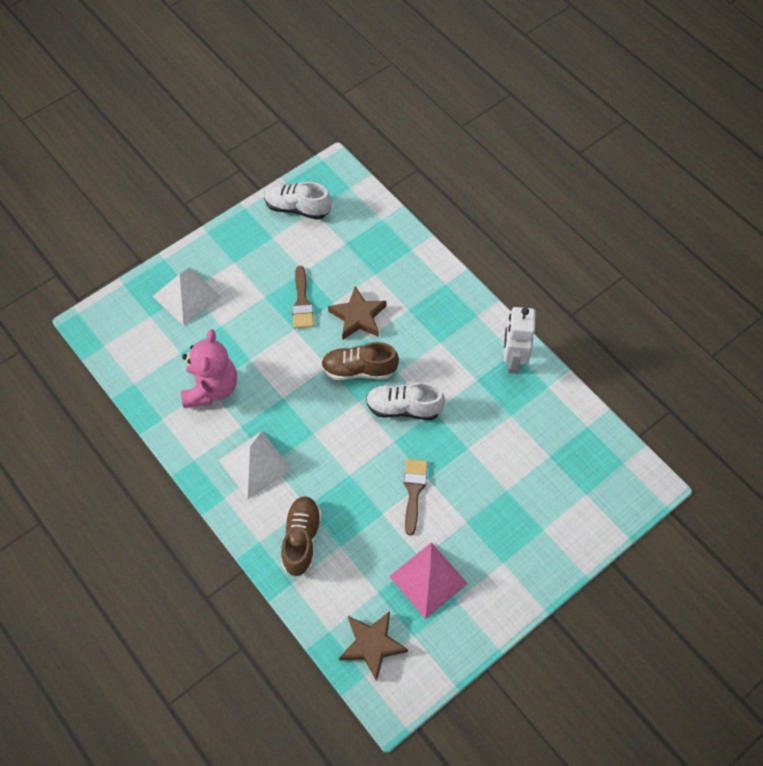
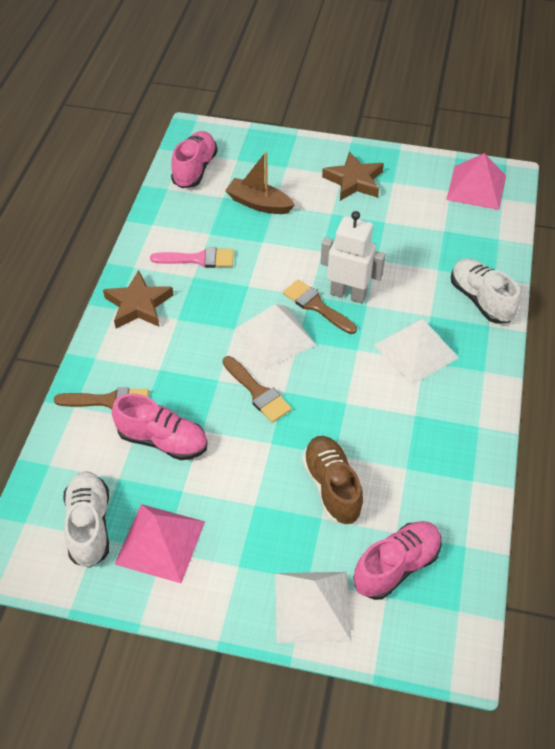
brown boat: 0 -> 1
brown brush: 2 -> 3
brown shoe: 2 -> 1
pink brush: 0 -> 1
pink pyramid: 1 -> 2
pink shoe: 0 -> 3
pink teddy bear: 1 -> 0
white pyramid: 2 -> 3

